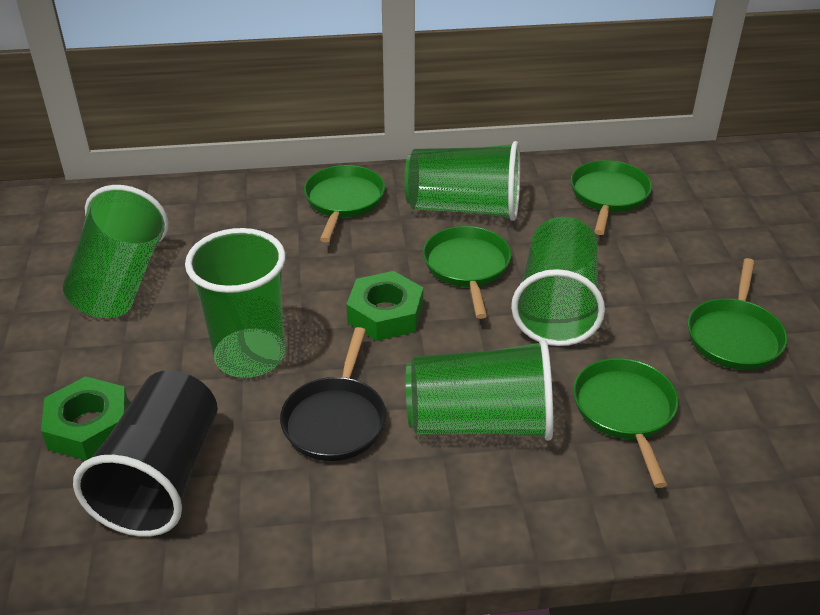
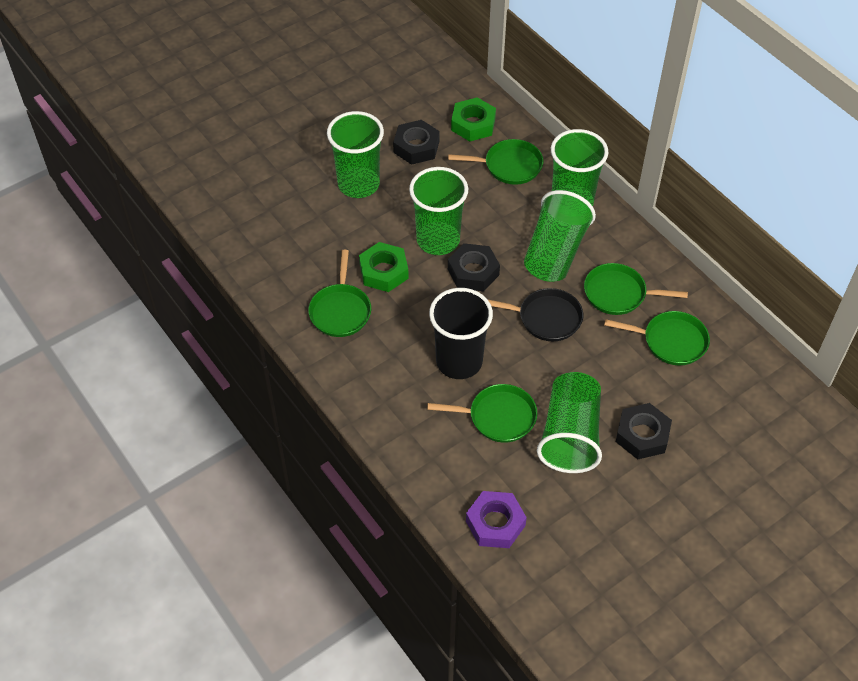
black nut: 0 -> 3
purple nut: 0 -> 1

